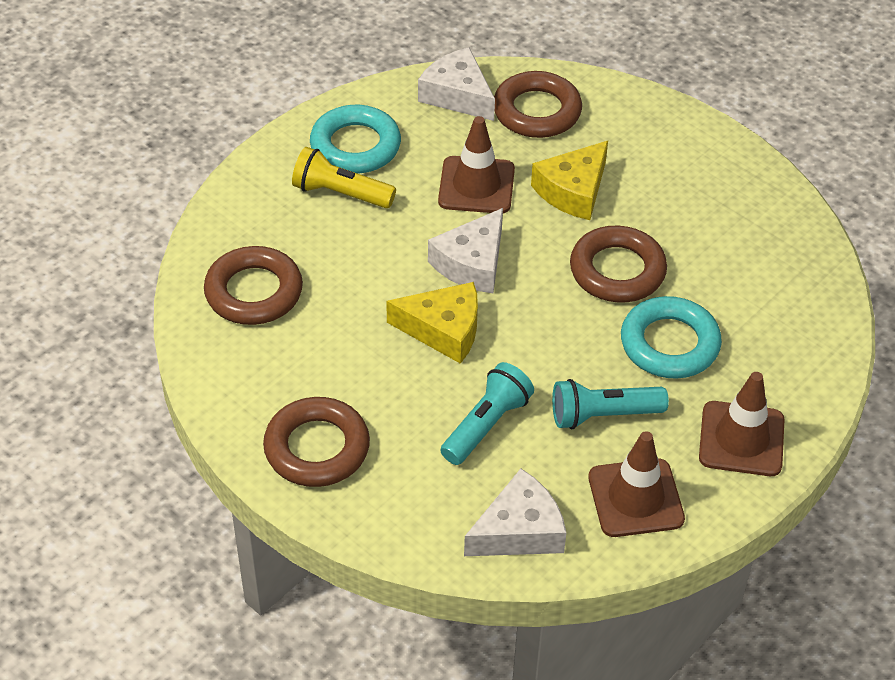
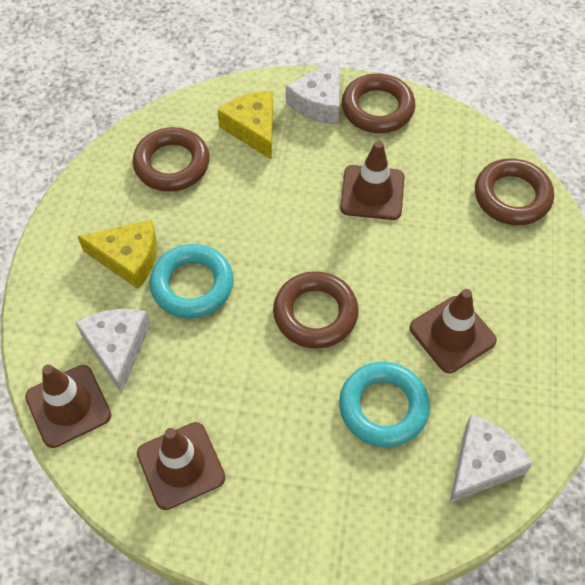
brown traffic cone: 3 -> 4
turquoise flashlight: 2 -> 0
yellow flashlight: 1 -> 0

